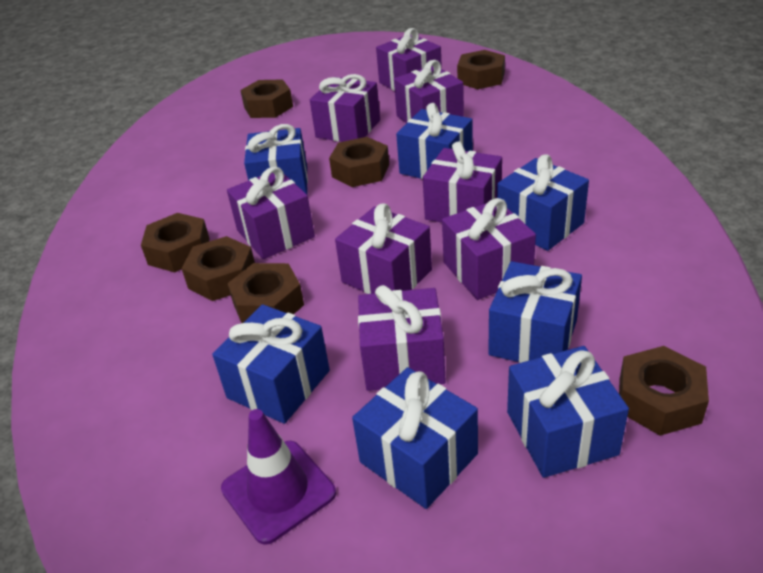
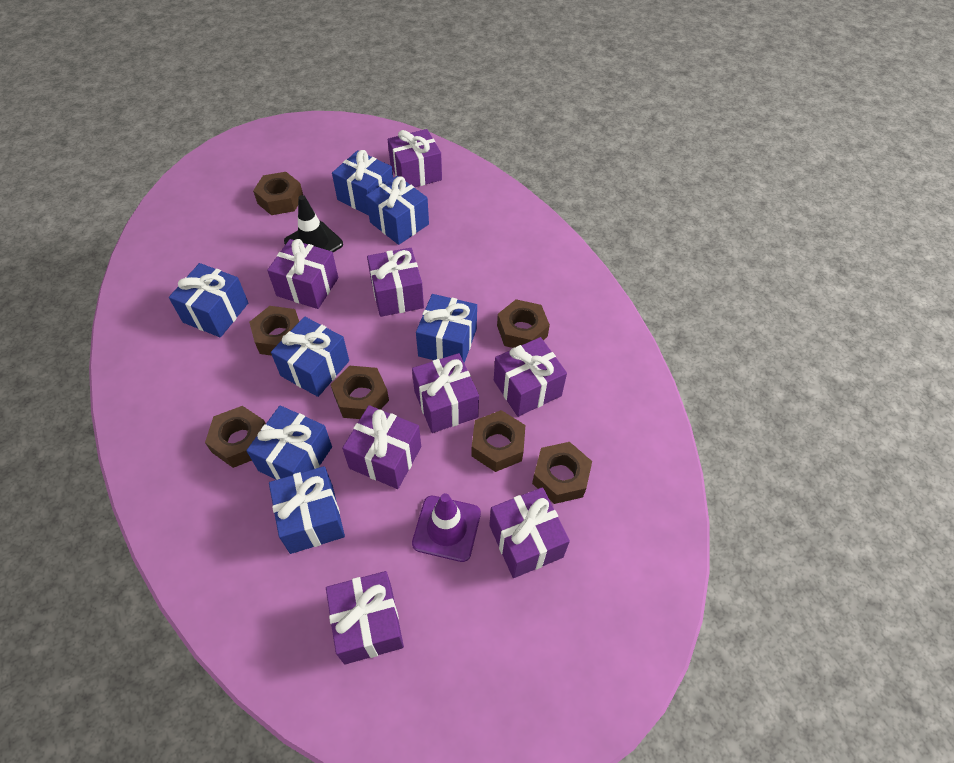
black traffic cone: 0 -> 1

